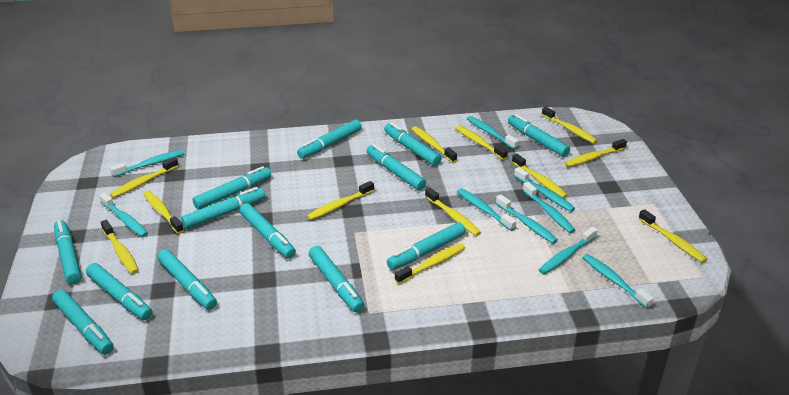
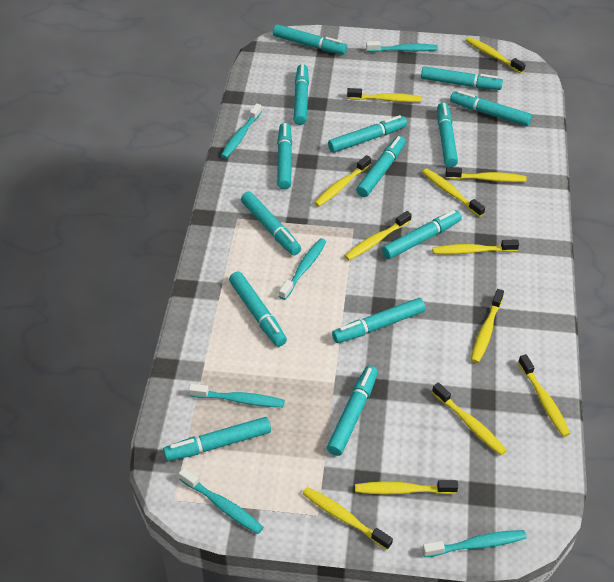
turquoise marker: 13 -> 14
turquoise toothbrush: 9 -> 6

